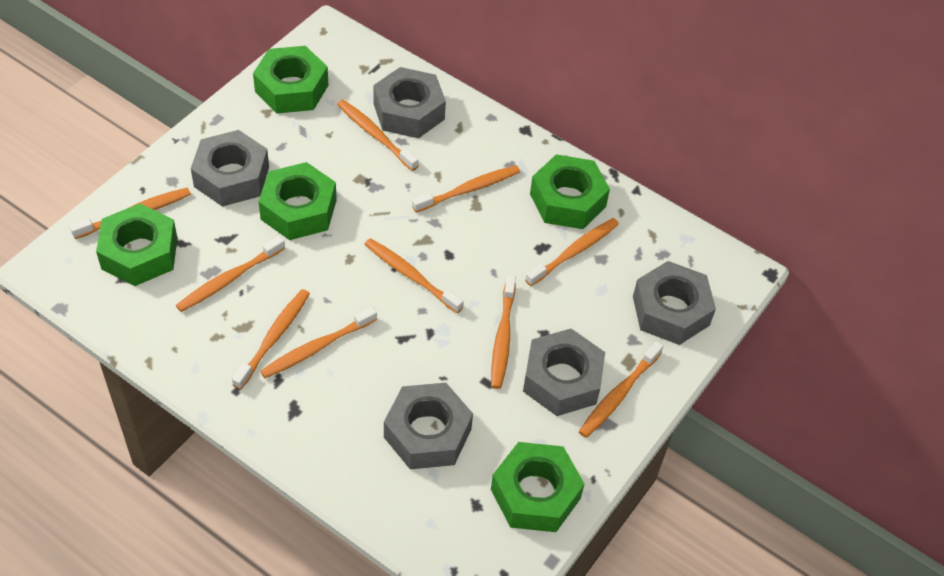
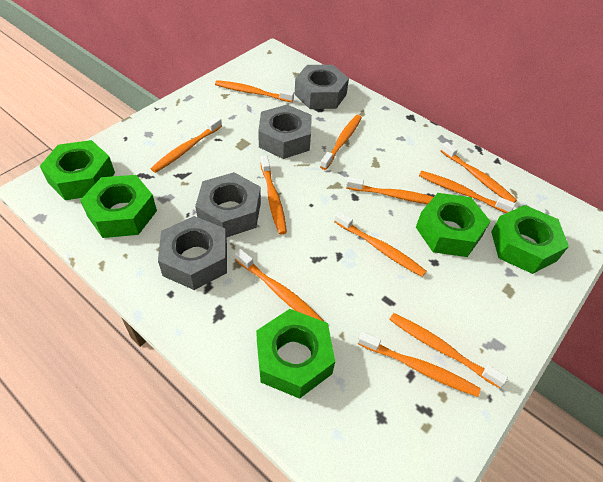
grey nut: 5 -> 4
orange toothbrush: 10 -> 11

